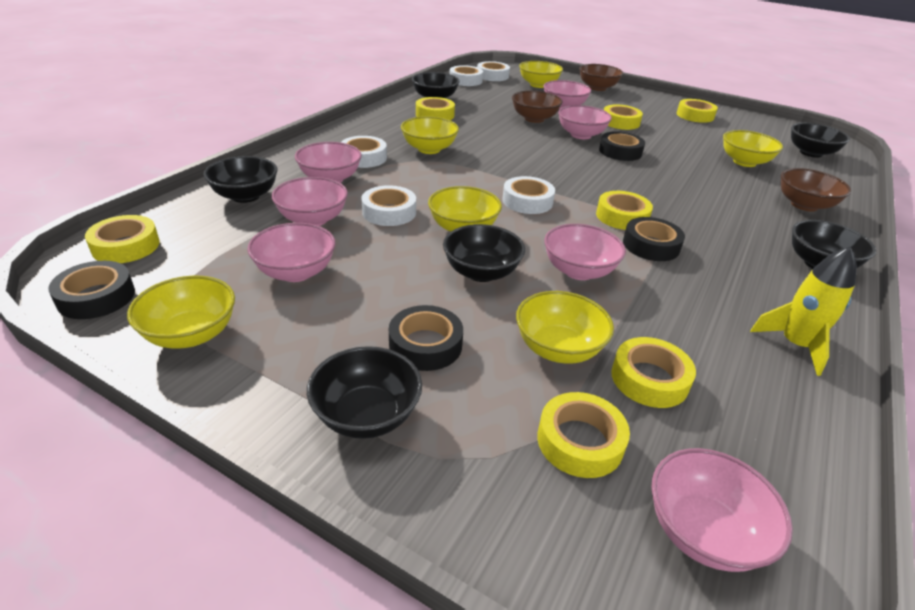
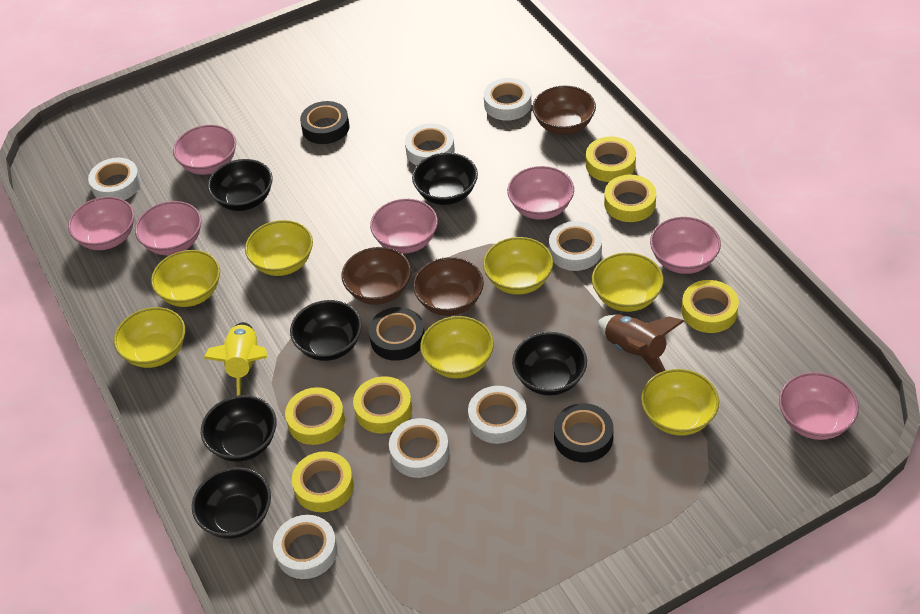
black tape: 4 -> 3
brown rocket: 0 -> 1
white tape: 5 -> 7
yellow bowl: 6 -> 7
yellow tape: 7 -> 6

